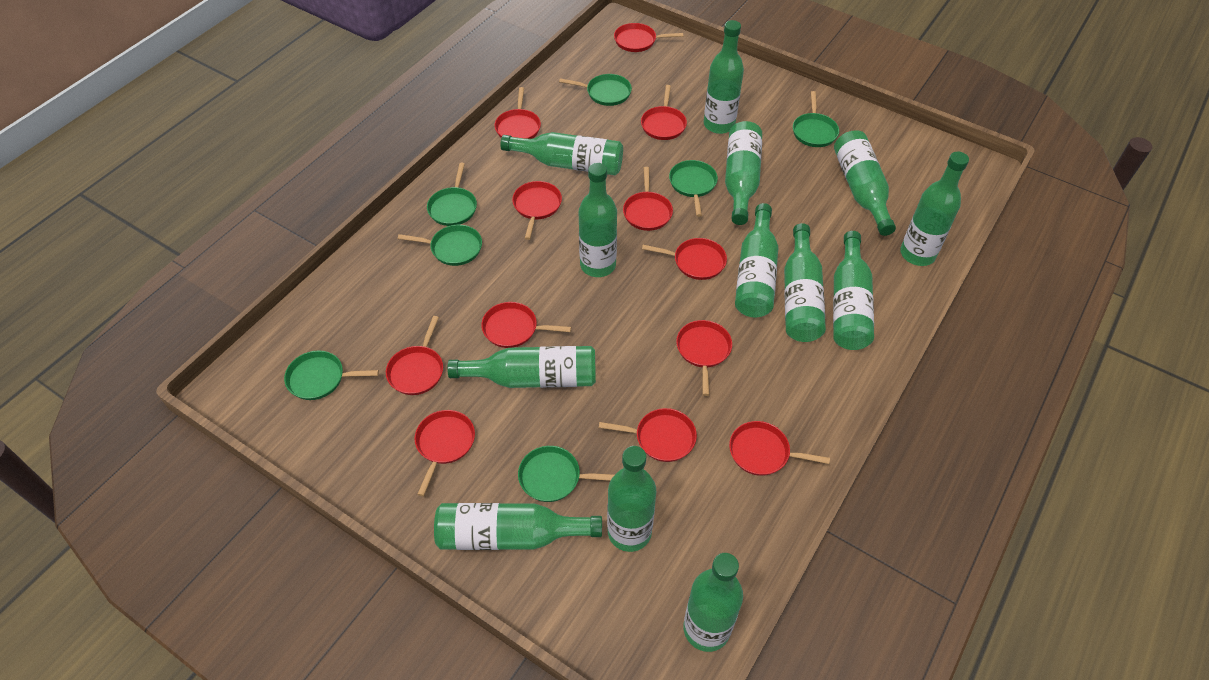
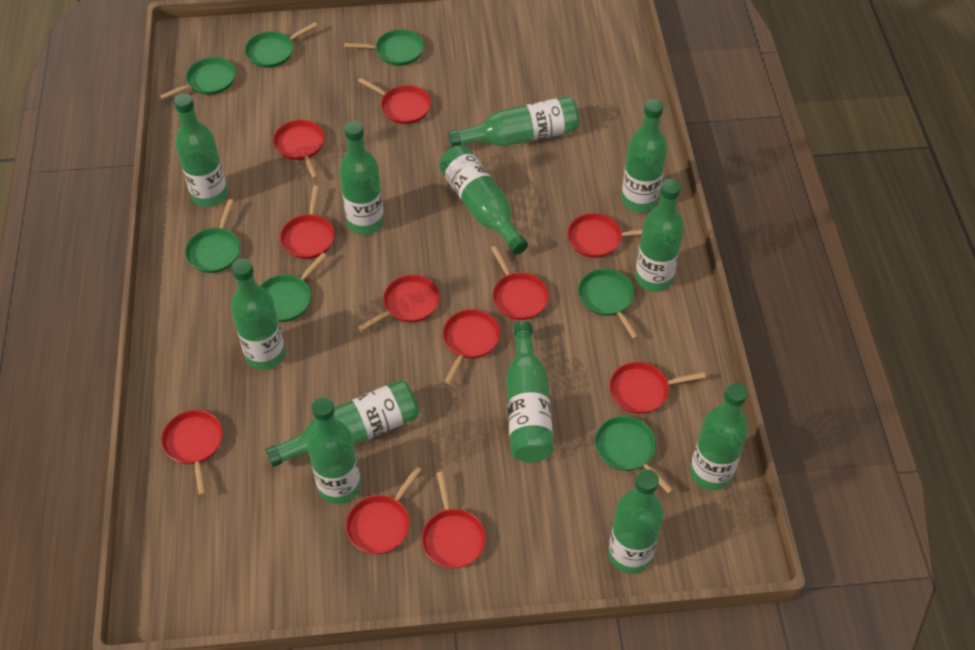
green bottle: 13 -> 12
red pan: 12 -> 11

